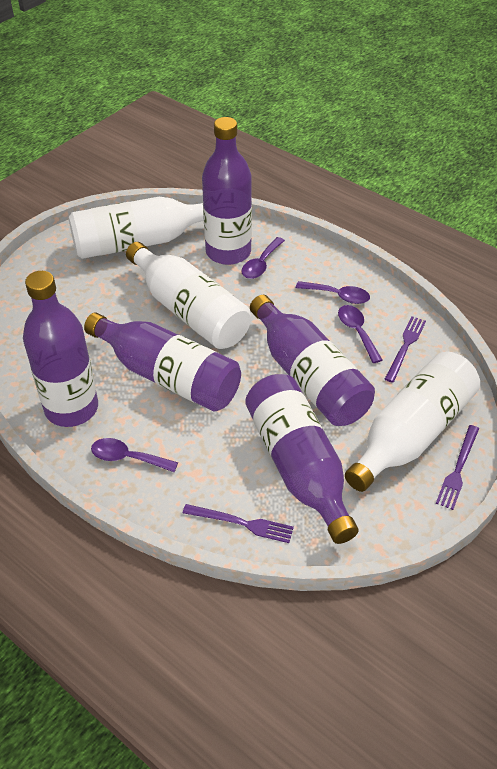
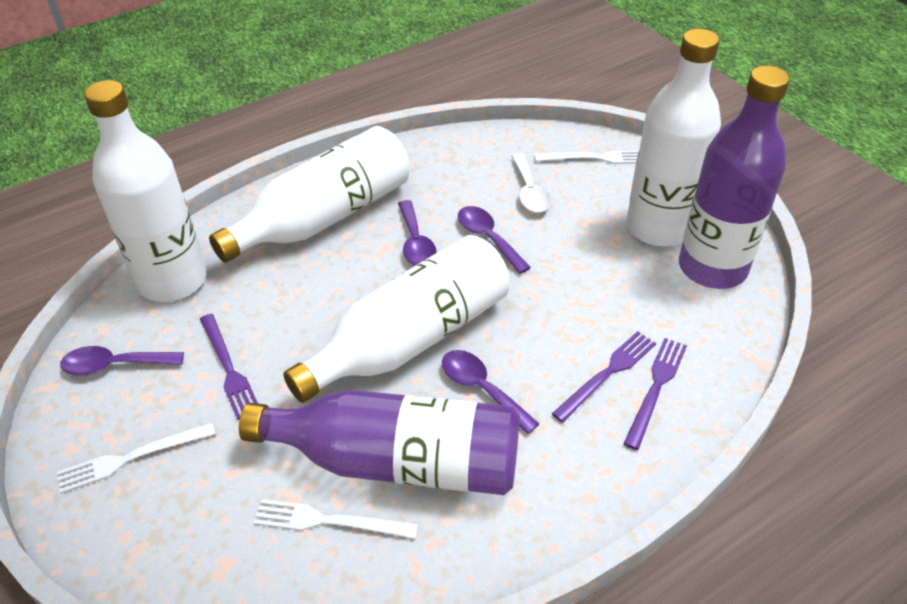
purple bottle: 5 -> 2
white bottle: 3 -> 4
white fork: 0 -> 3
white spoon: 0 -> 1

